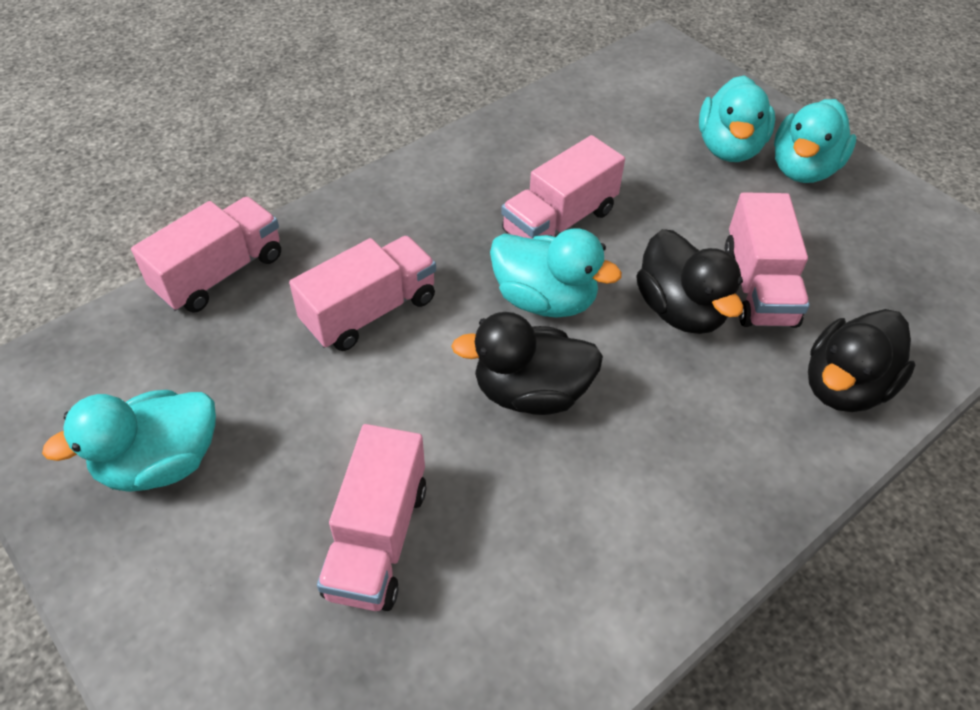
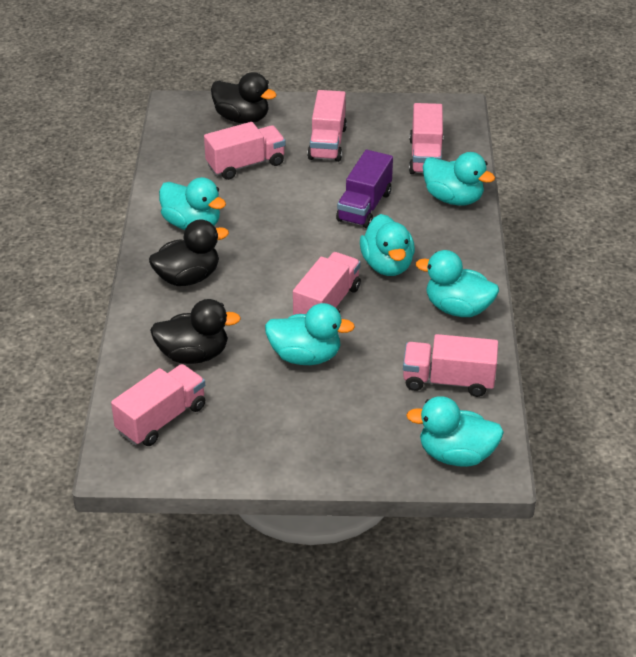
pink truck: 5 -> 6
purple truck: 0 -> 1
turquoise duck: 4 -> 6

